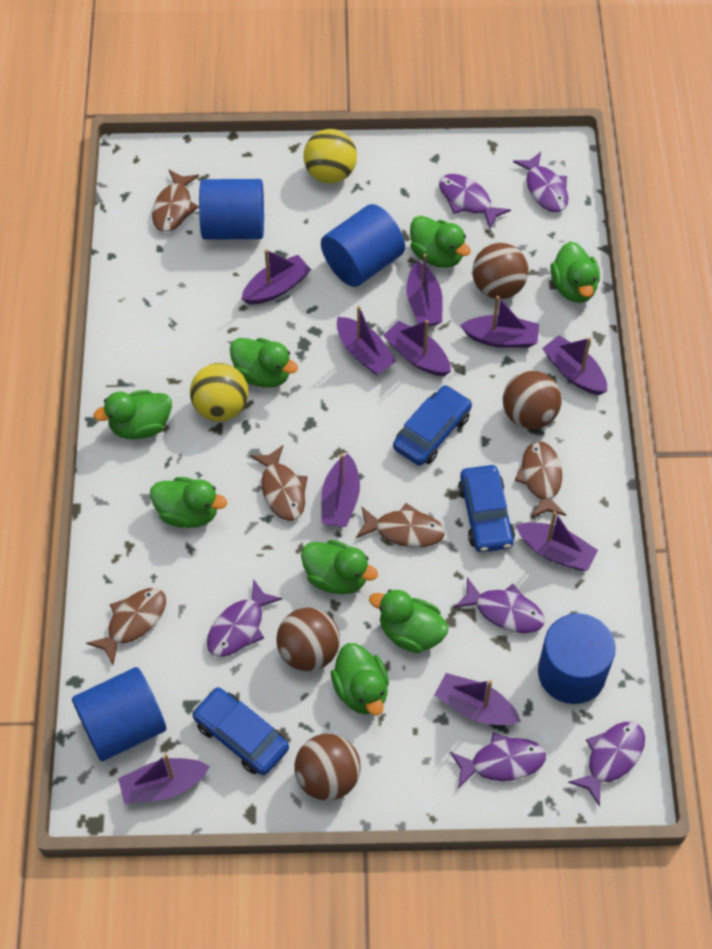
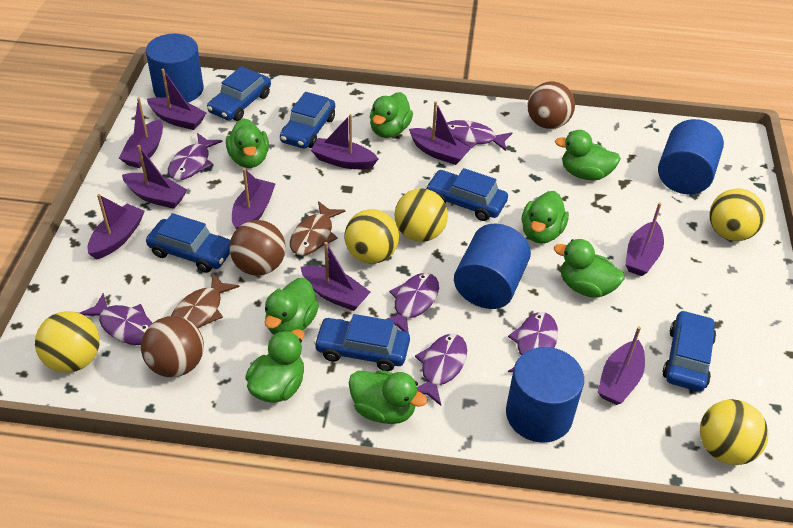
blue car: 3 -> 6
brown ball: 4 -> 3
brown fish: 5 -> 2
yellow ball: 2 -> 5

